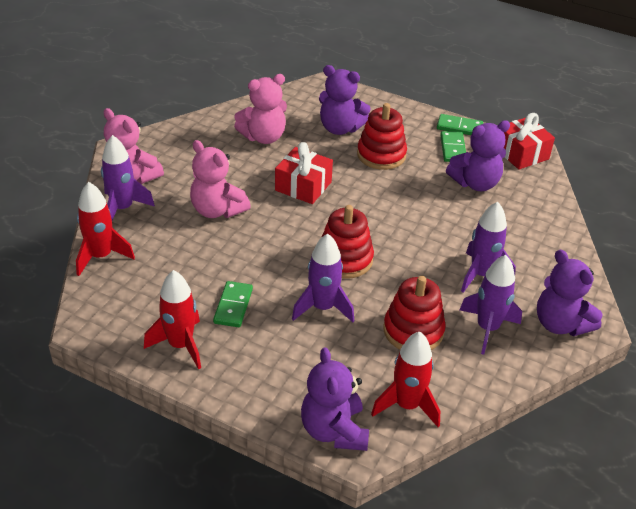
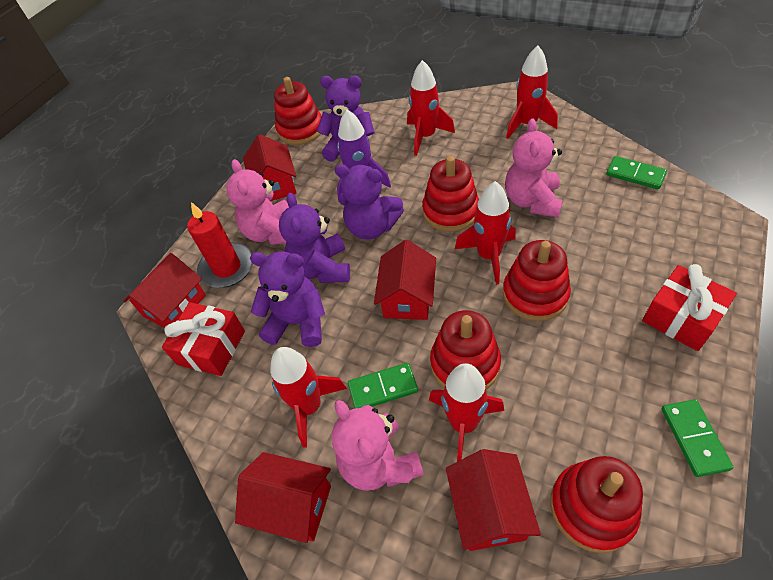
purple rocket: 4 -> 1
red candle: 0 -> 1
red house: 0 -> 5
red rocket: 3 -> 5
red stacking toy: 3 -> 5

